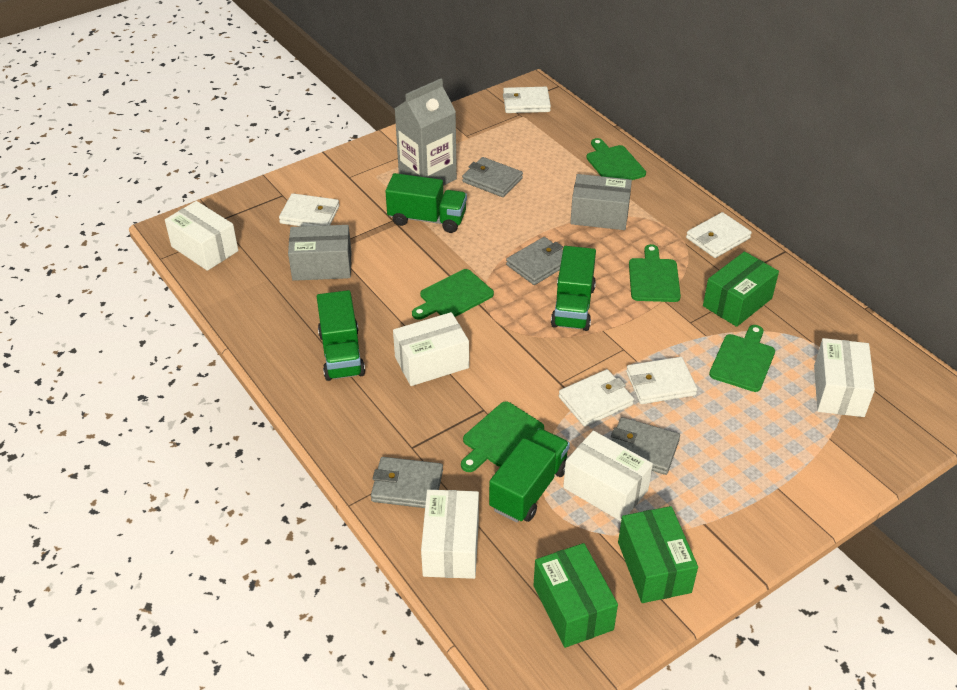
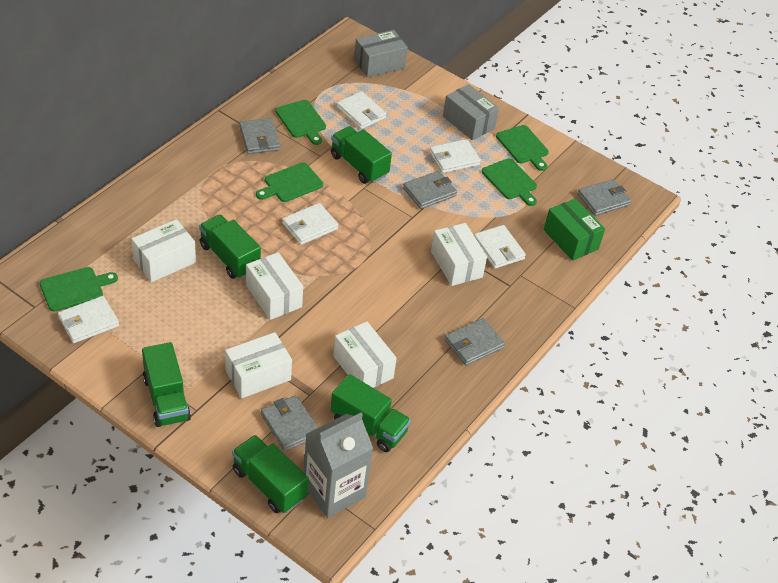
green box: 3 -> 1
green truck: 4 -> 5
grey wallet: 4 -> 5

